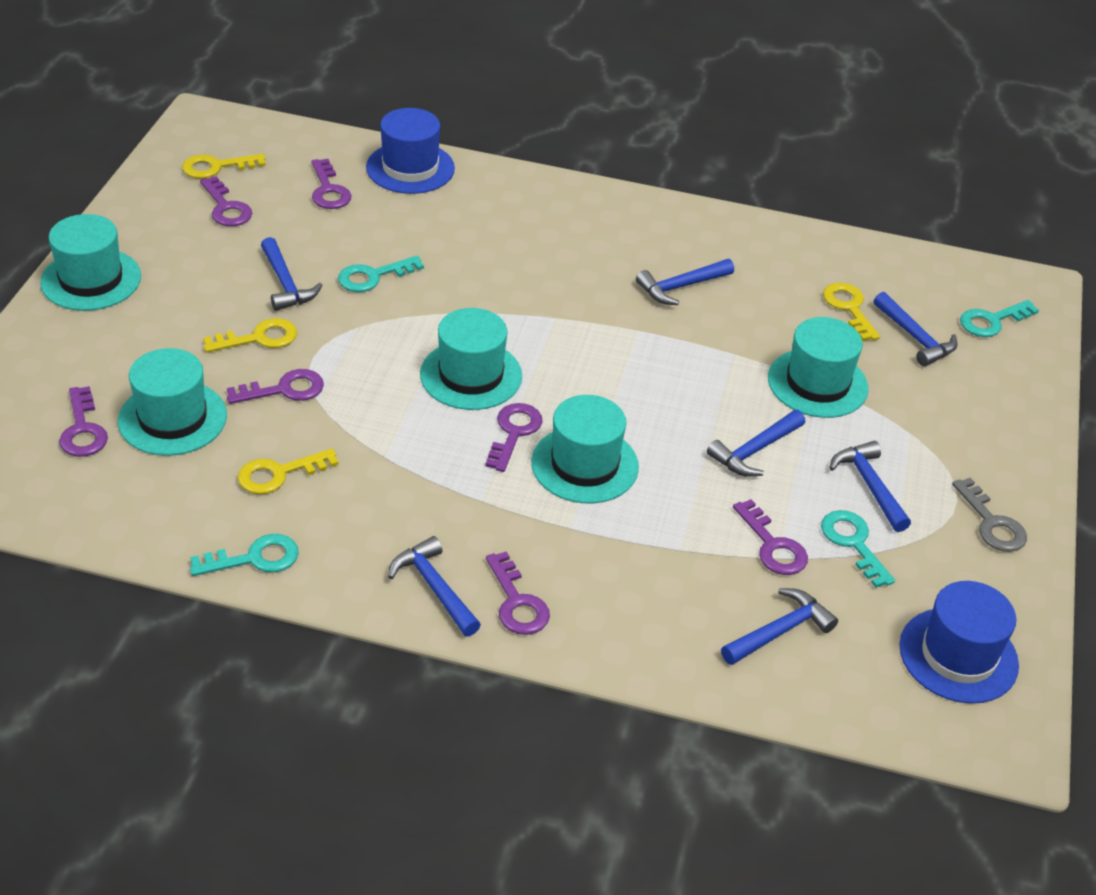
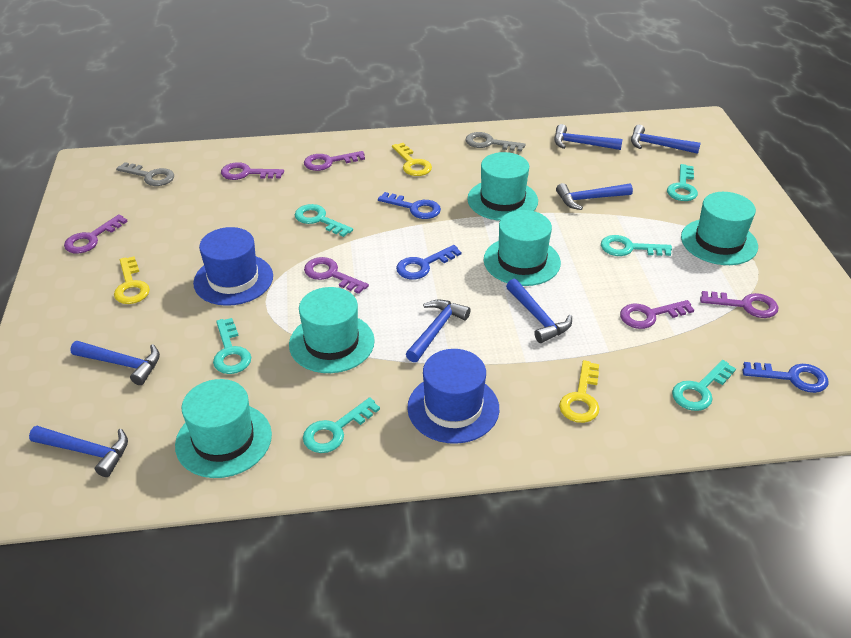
blue key: 0 -> 3
grey key: 1 -> 2
purple key: 7 -> 6
turquoise key: 4 -> 6
yellow key: 4 -> 3

